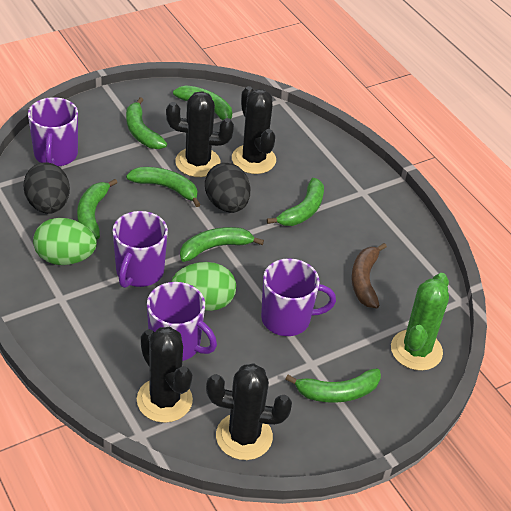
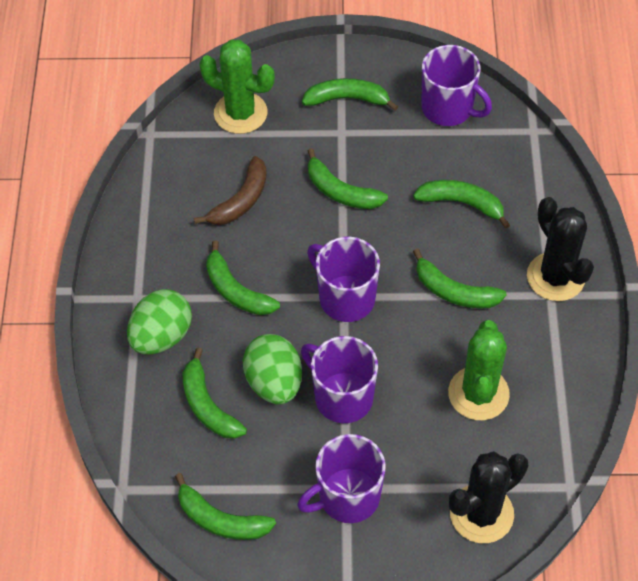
black cactus: 4 -> 2
black egg: 2 -> 0
green cactus: 1 -> 2

